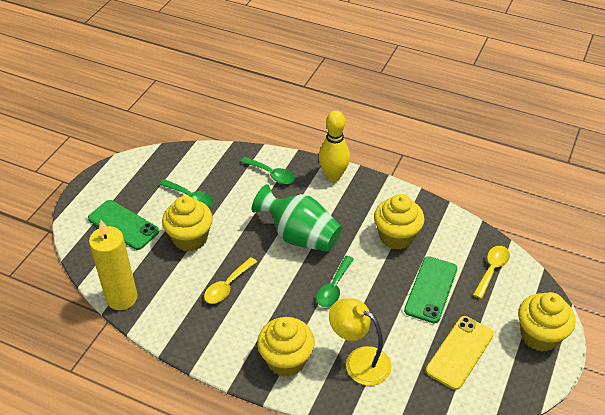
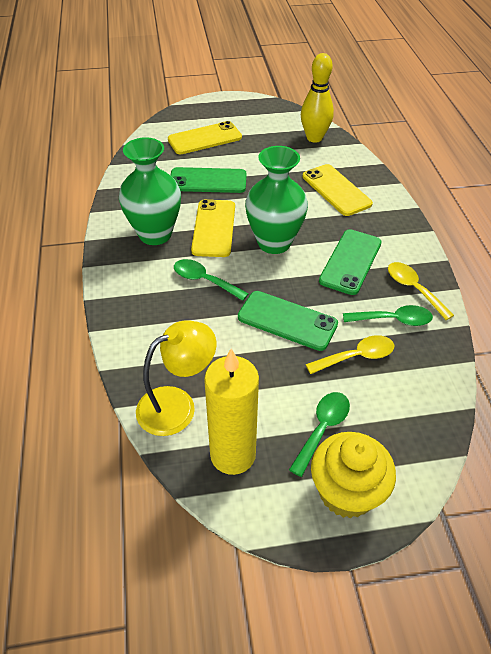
green phone: 2 -> 3
green vase: 1 -> 2
yellow cupcake: 4 -> 1
yellow phone: 1 -> 3

